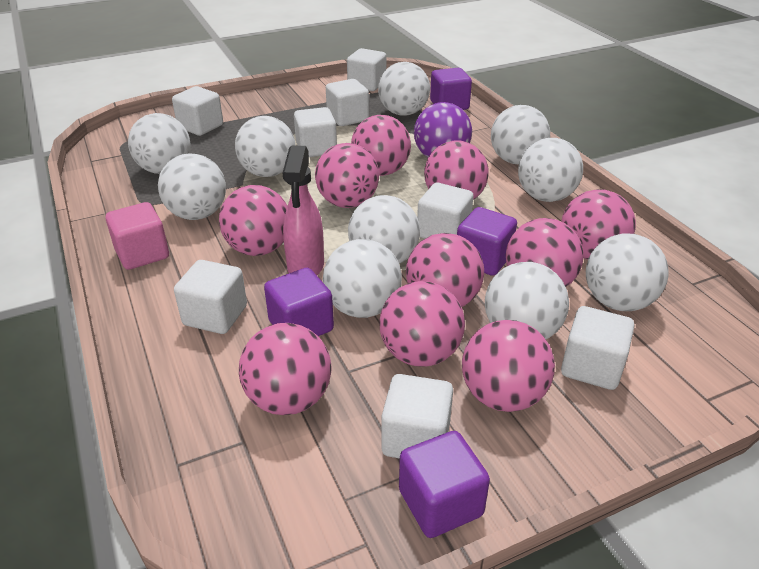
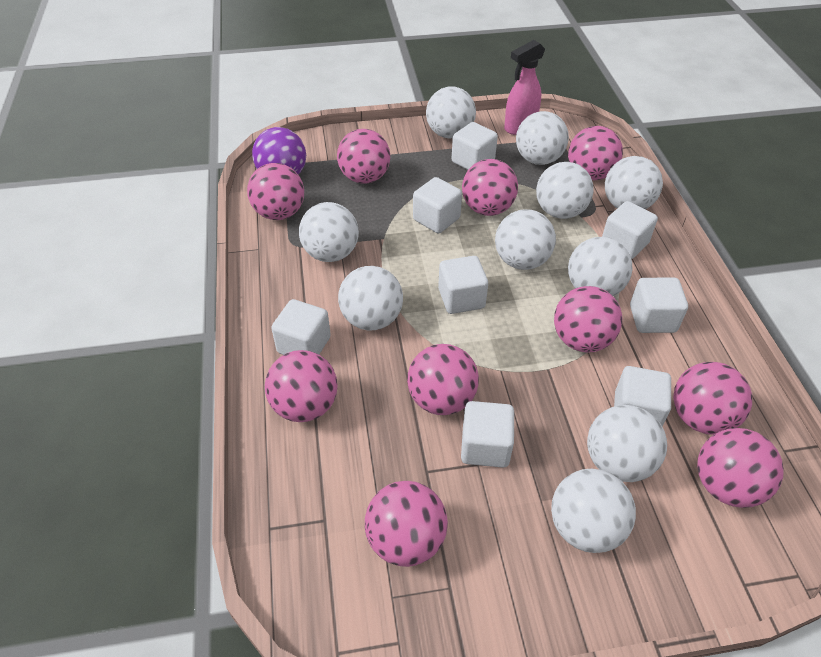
pink cube: 1 -> 0
purple cube: 4 -> 0

